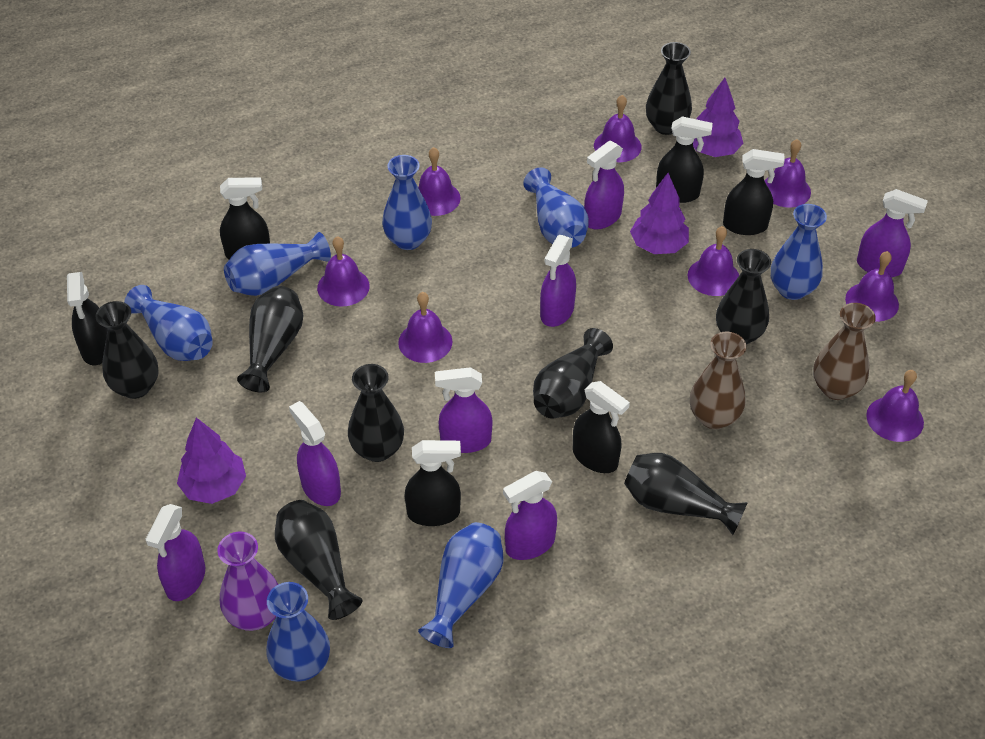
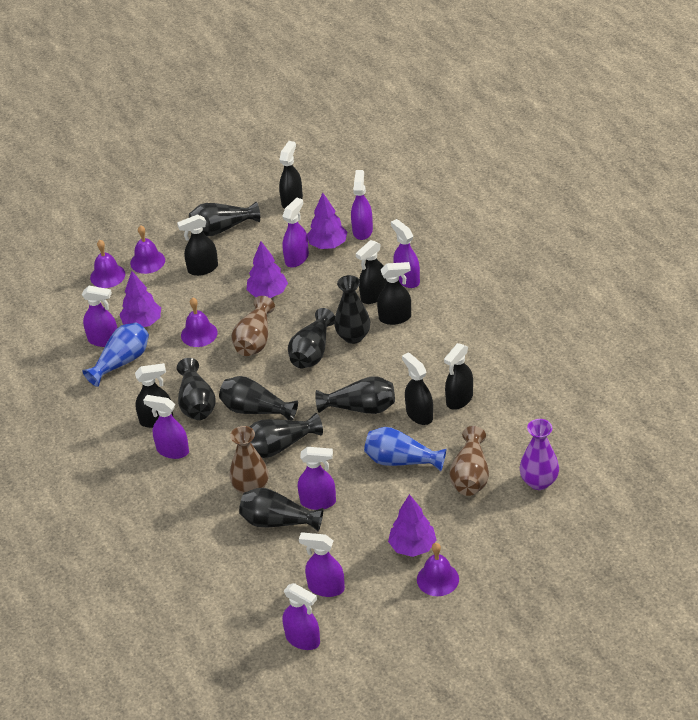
black spray bottle: 6 -> 7
blue vase: 7 -> 2
brown vase: 2 -> 3
purple bell: 8 -> 4
purple spray bottle: 7 -> 8
purple tree: 3 -> 4

